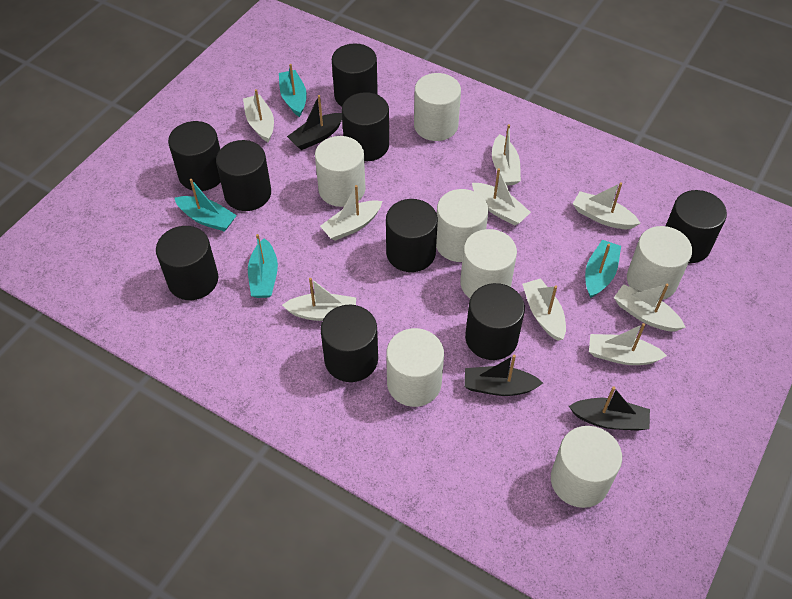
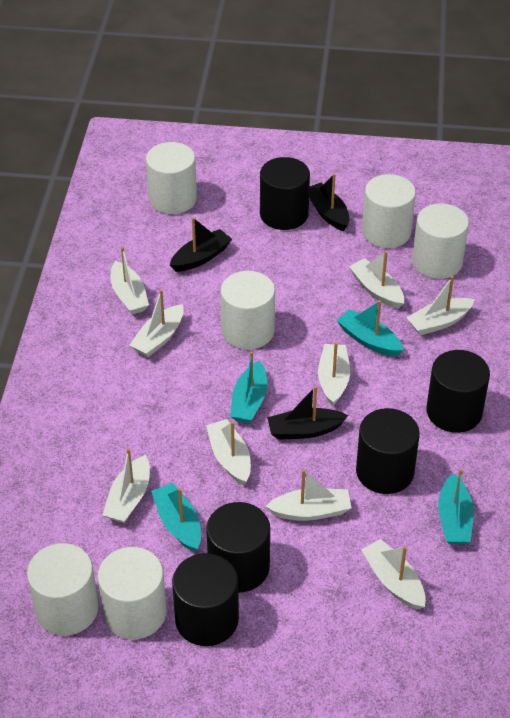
black cylinder: 9 -> 5
white cylinder: 7 -> 6

